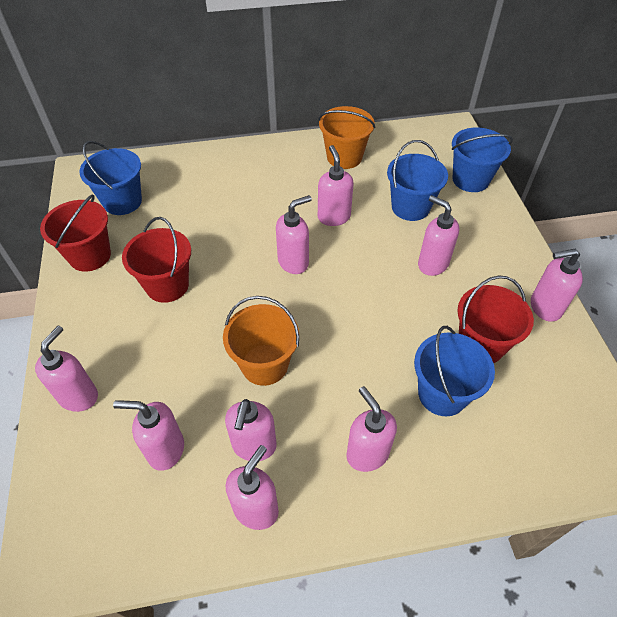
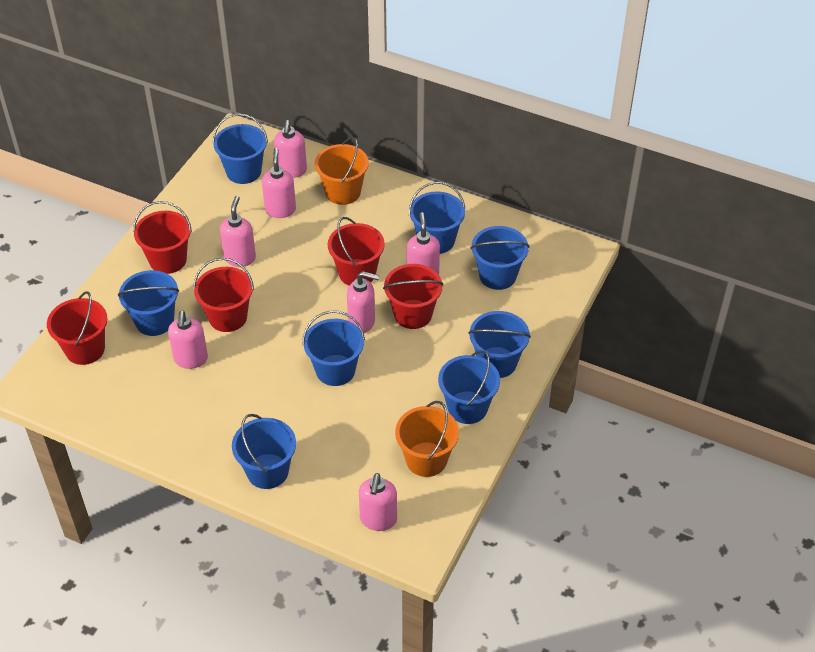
blue bucket: 4 -> 8
pink soap dispenser: 9 -> 7
red bucket: 3 -> 5

